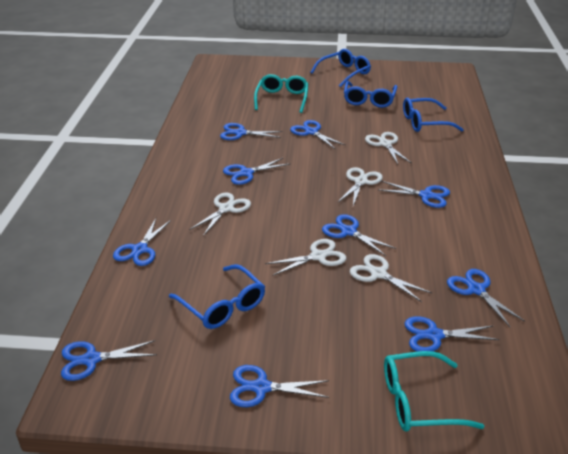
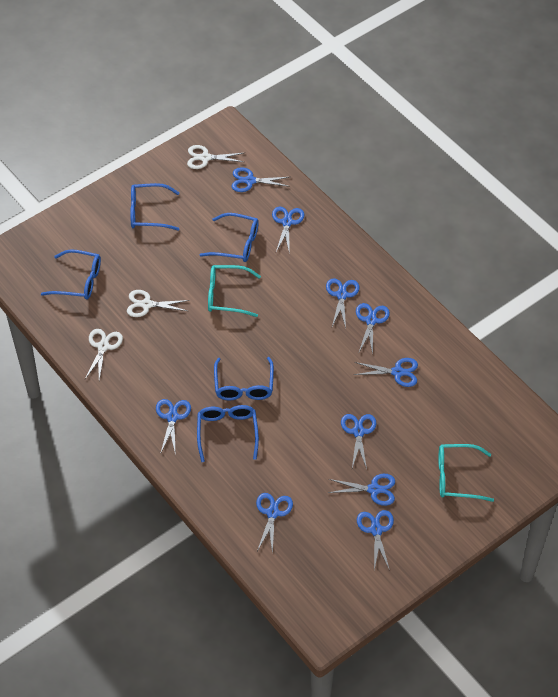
blue glasses: 4 -> 5
white scissors: 5 -> 3

